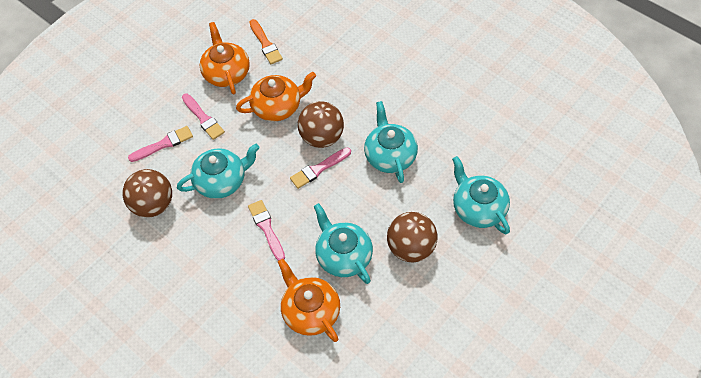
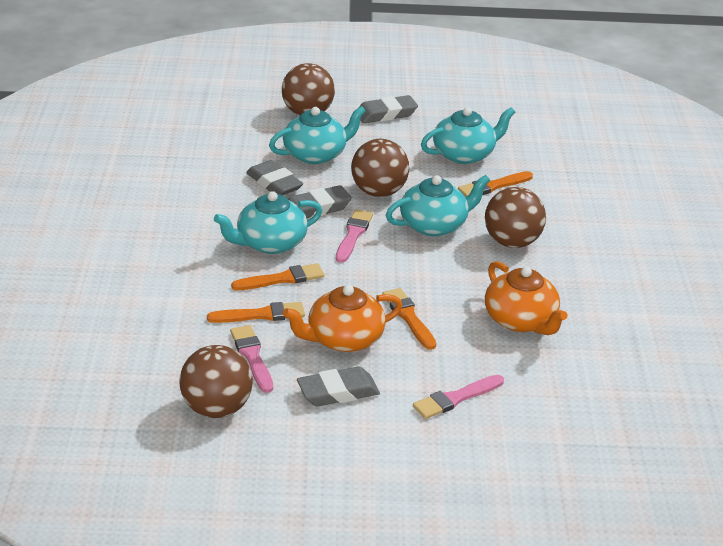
brown ball: 3 -> 4
grey eraser: 0 -> 4
orange brush: 1 -> 4
orange teapot: 3 -> 2
pink brush: 4 -> 3

